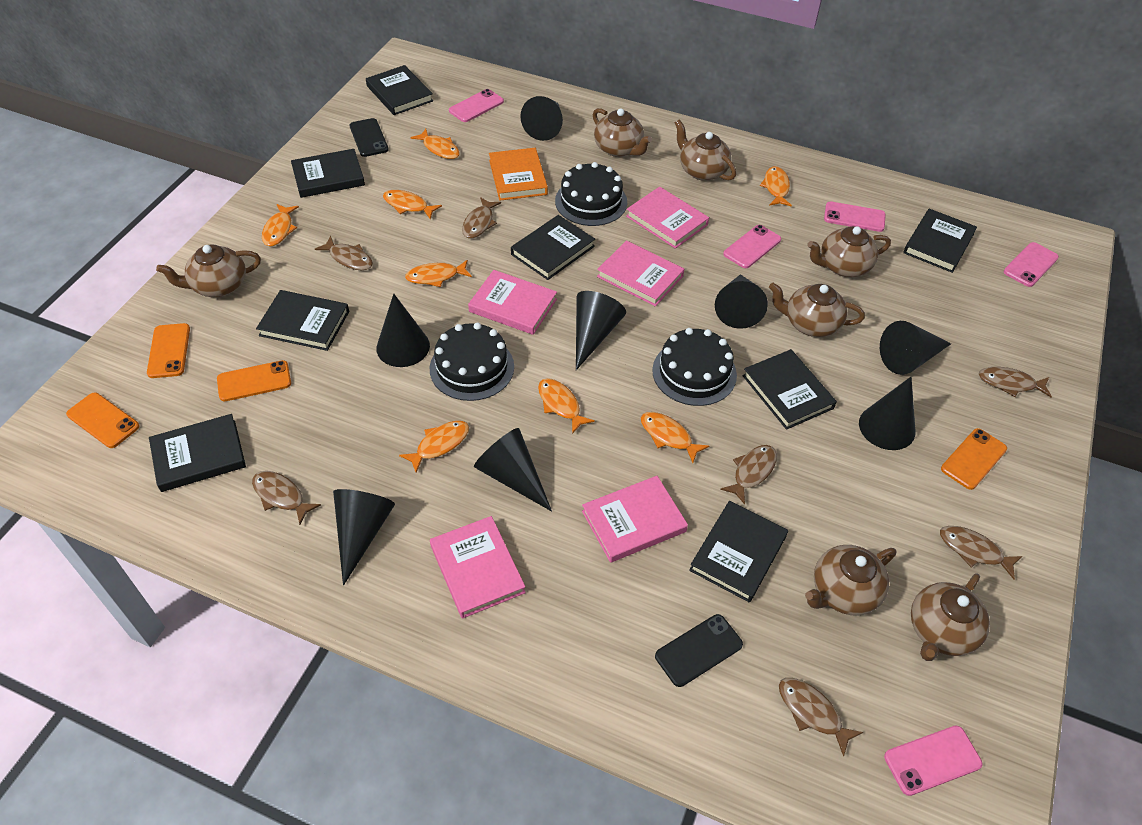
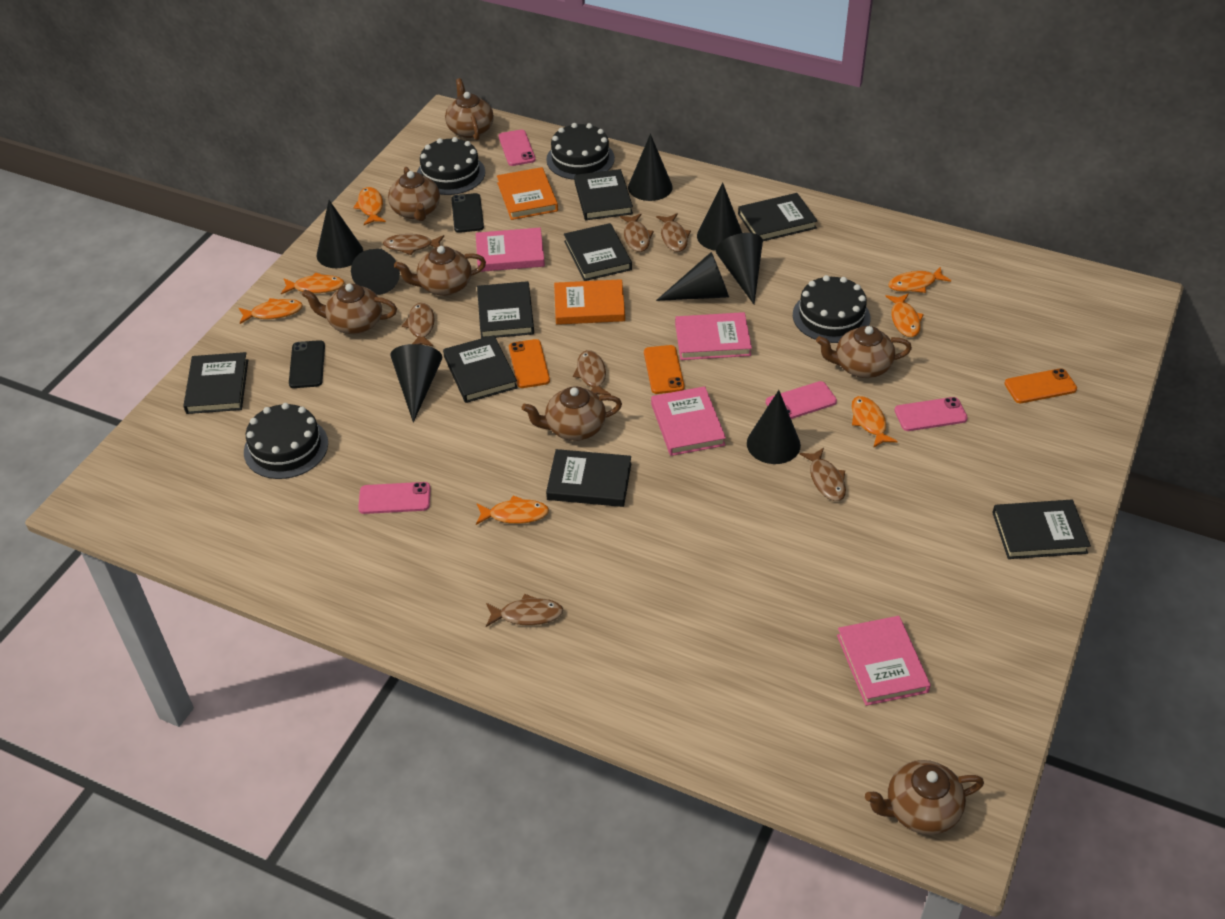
black cake: 3 -> 4
orange book: 1 -> 2
orange fish: 8 -> 7
orange phone: 4 -> 3
pink book: 5 -> 4
pink phone: 5 -> 4

